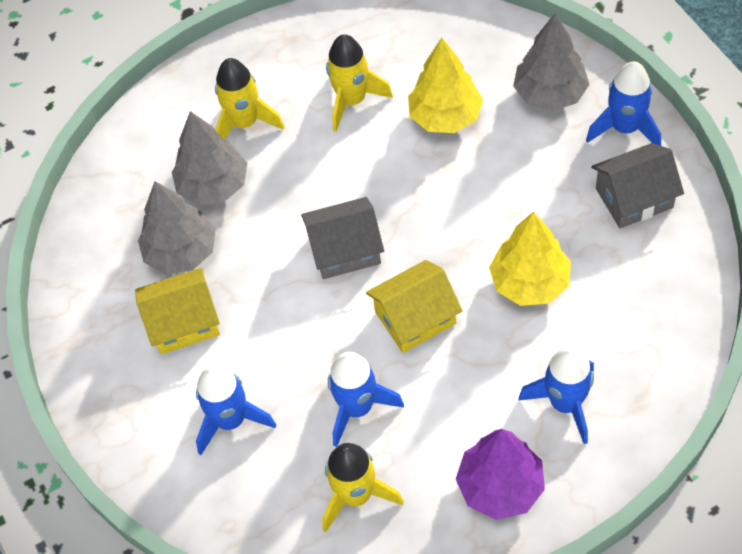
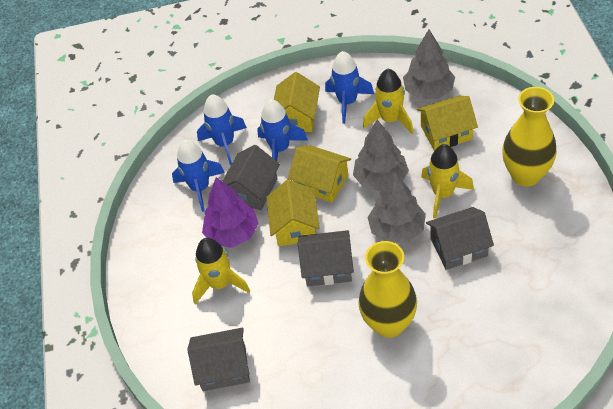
grey house: 2 -> 4
yellow house: 2 -> 4
yellow tree: 2 -> 0
yellow vase: 0 -> 2

